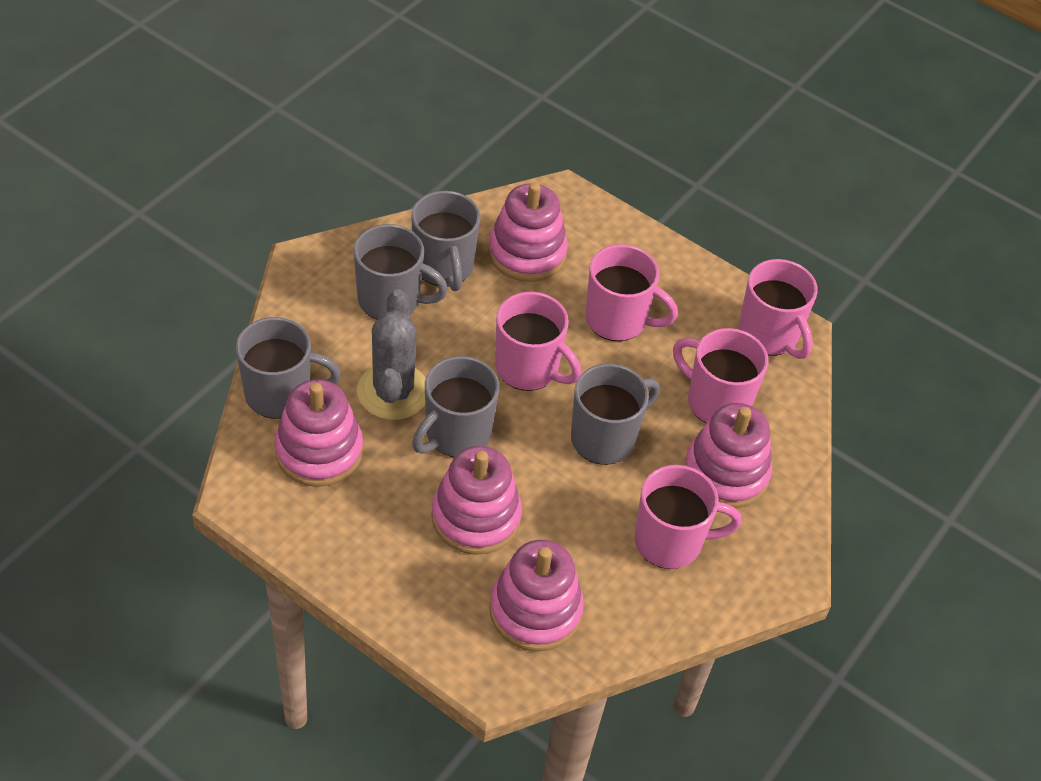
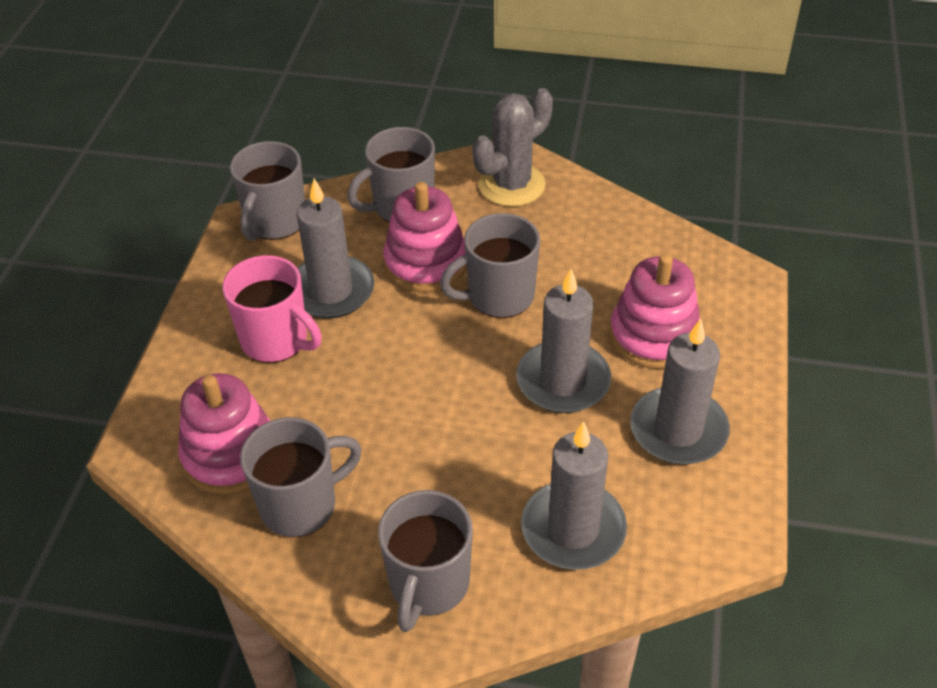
grey candle: 0 -> 4
pink mug: 5 -> 1
pink stacking toy: 5 -> 3

